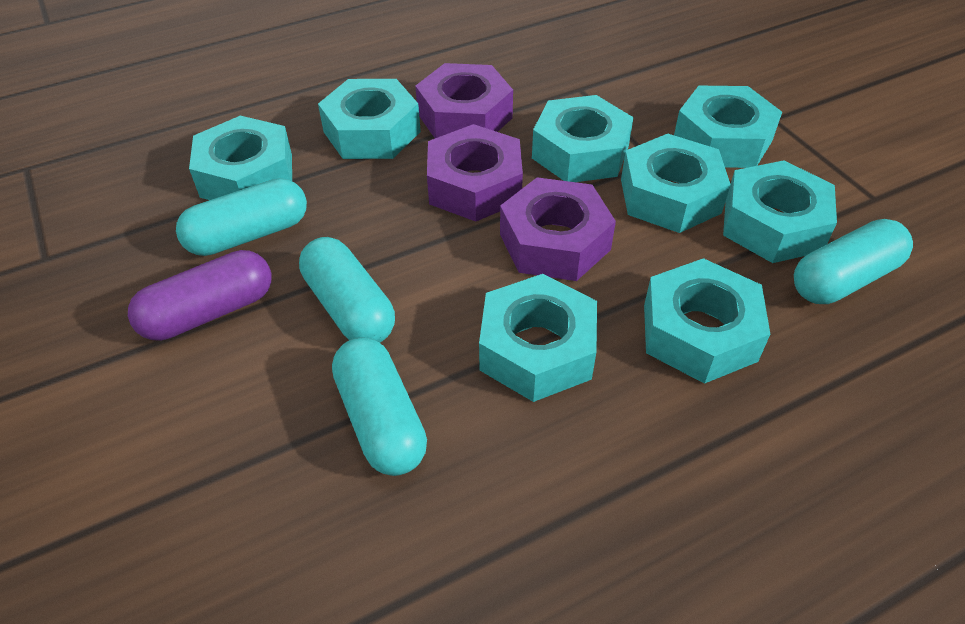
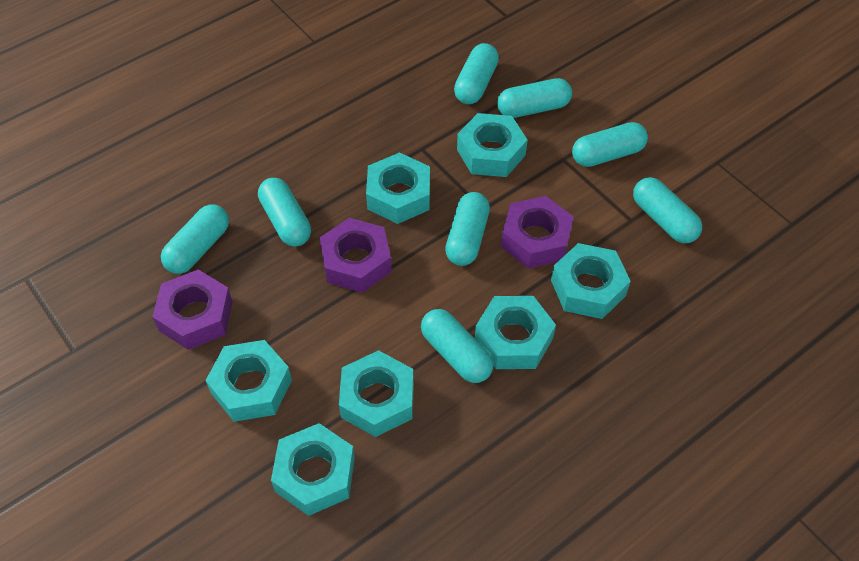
purple capsule: 1 -> 0
turquoise capsule: 4 -> 8
turquoise nut: 8 -> 7

